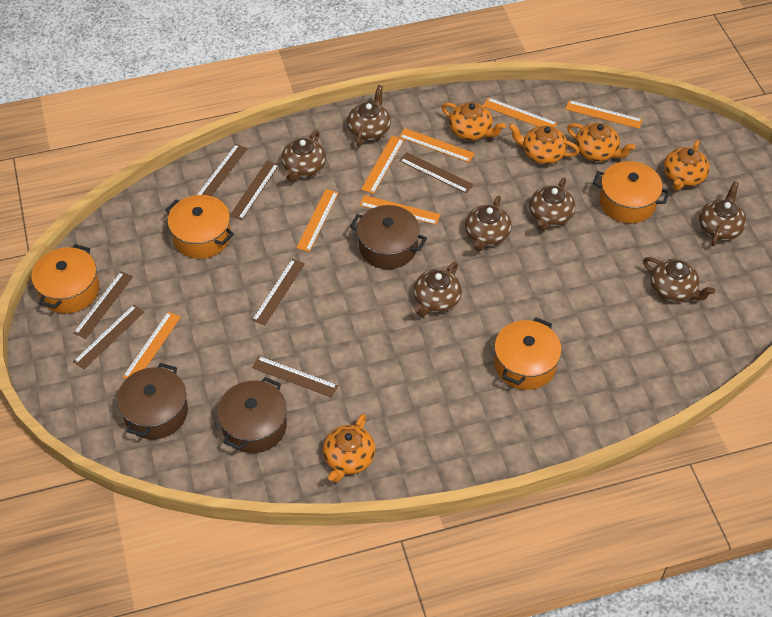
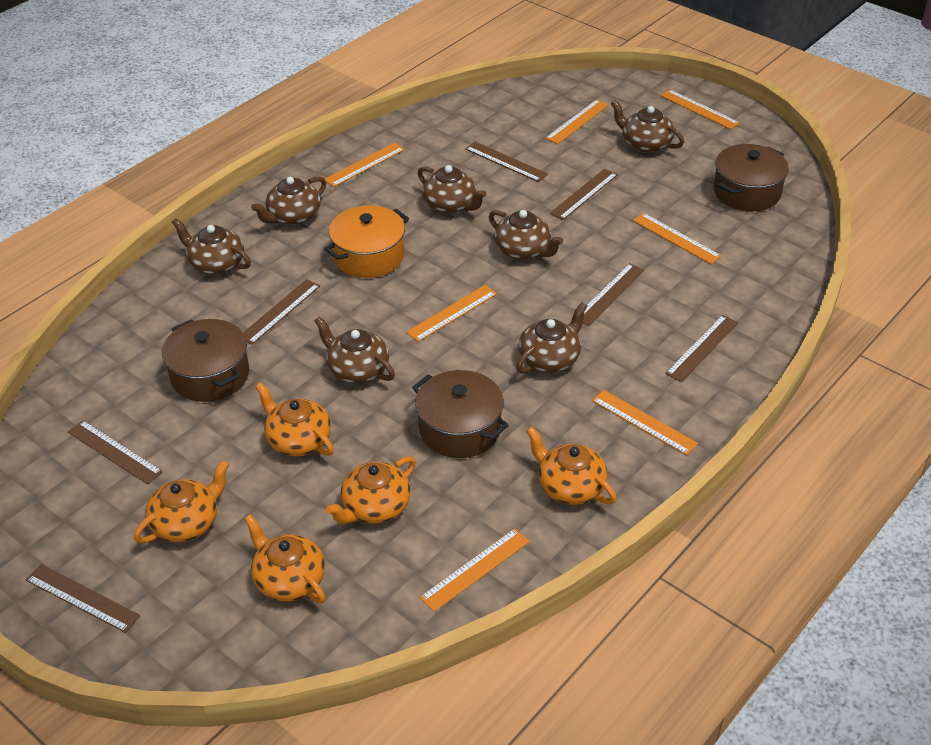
orange pot: 4 -> 1

